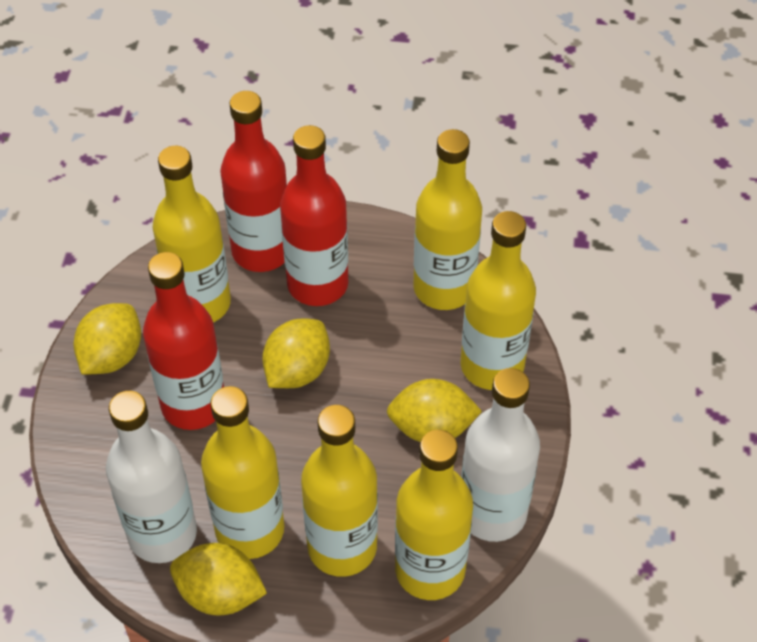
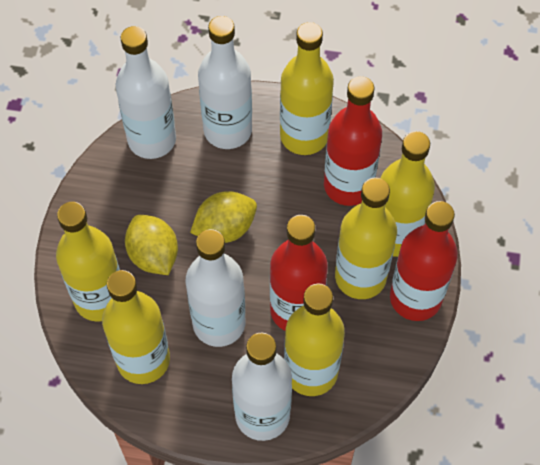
white bottle: 2 -> 4
yellow lemon: 4 -> 2

